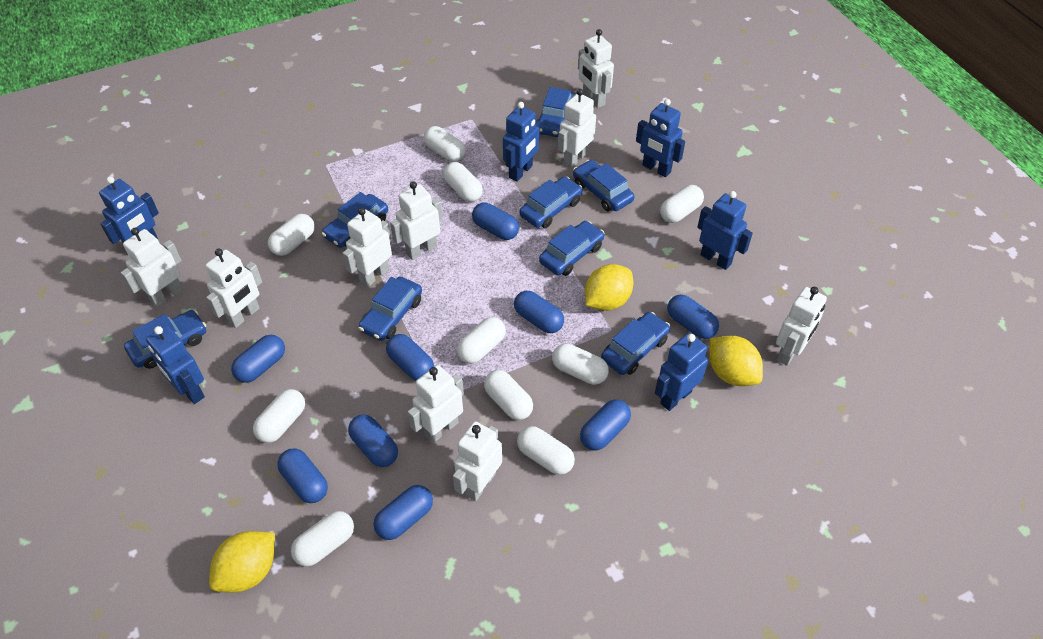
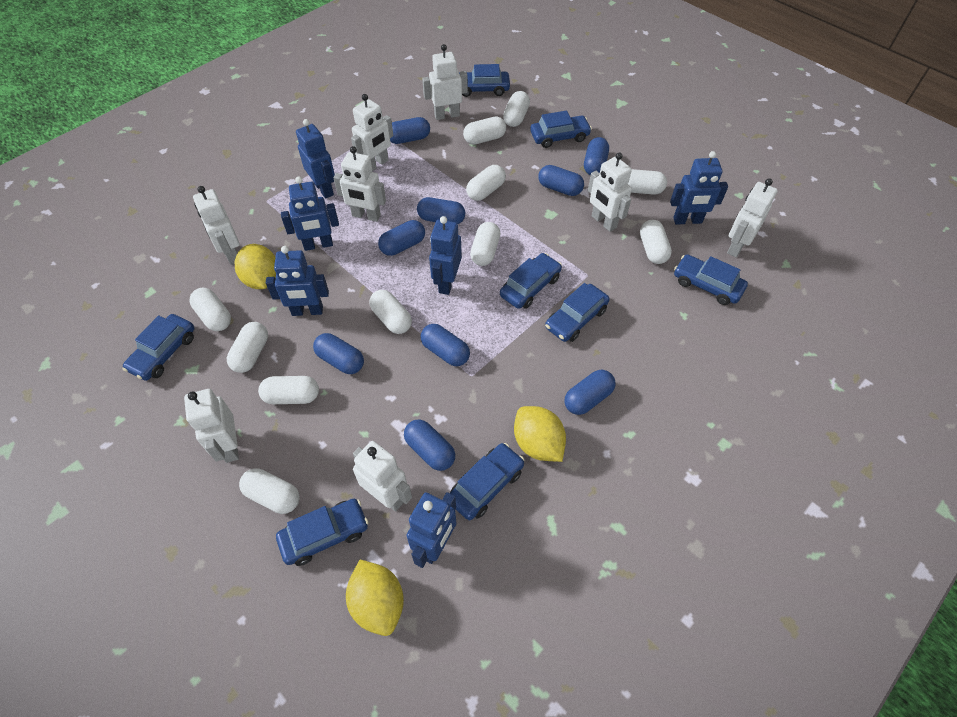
white capsule: 10 -> 11
white robot: 9 -> 8

